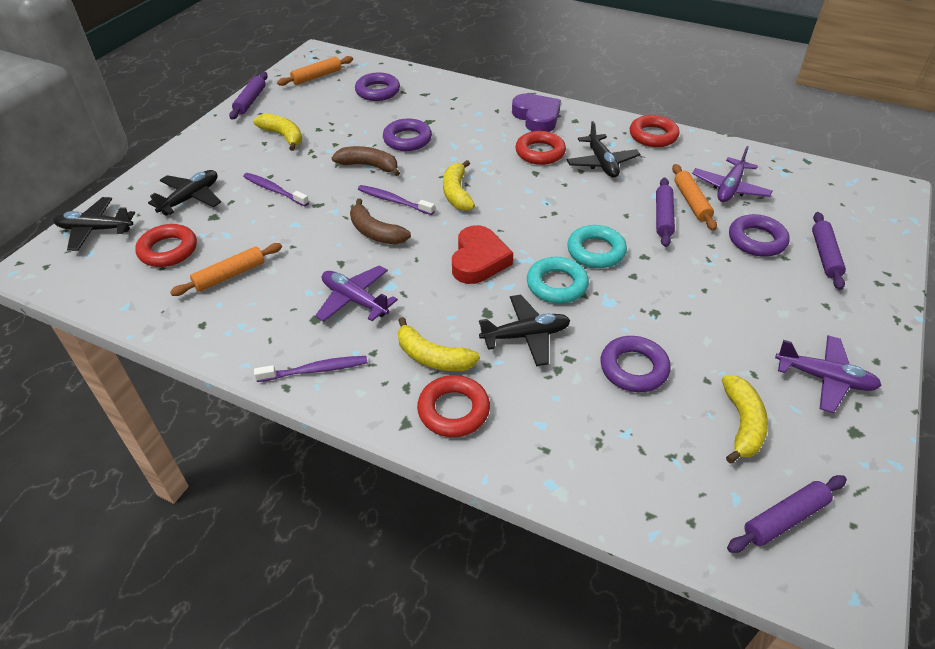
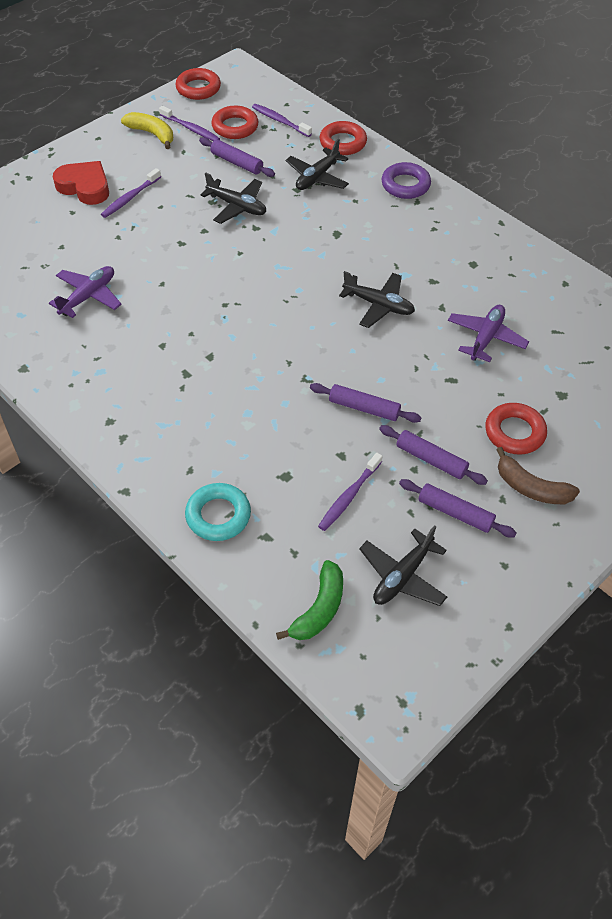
brown banana: 2 -> 1
green banana: 0 -> 1
orange rolling pin: 3 -> 0
purple heart: 1 -> 0
purple plane: 3 -> 2
purple ring: 4 -> 1
purple toothbrush: 3 -> 4
turquoise ring: 2 -> 1
yellow banana: 4 -> 1

